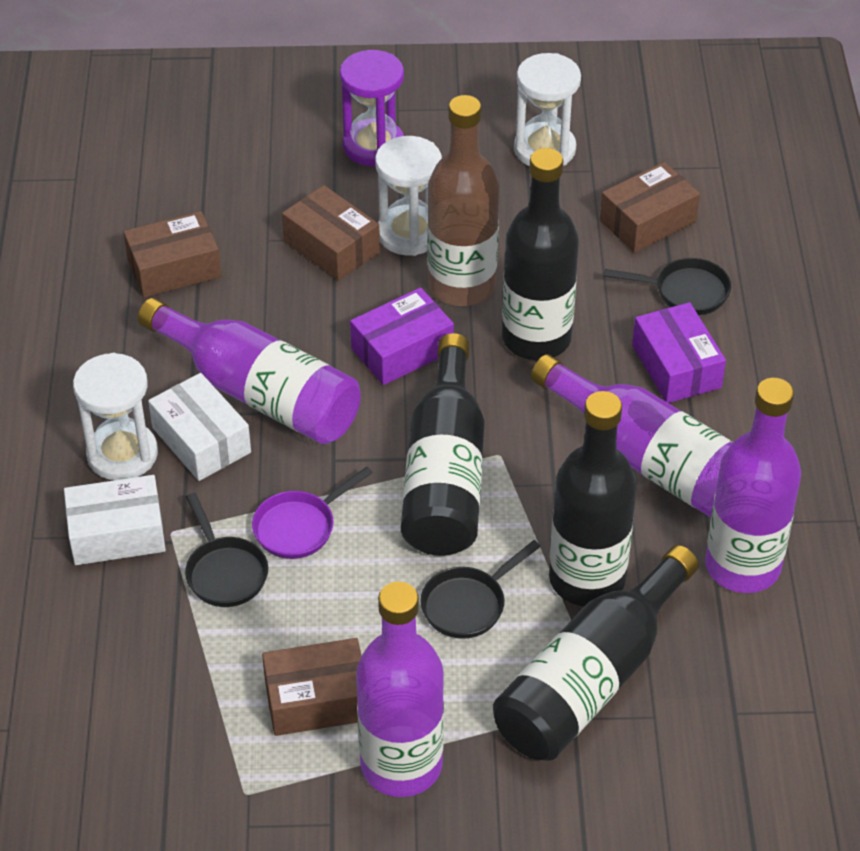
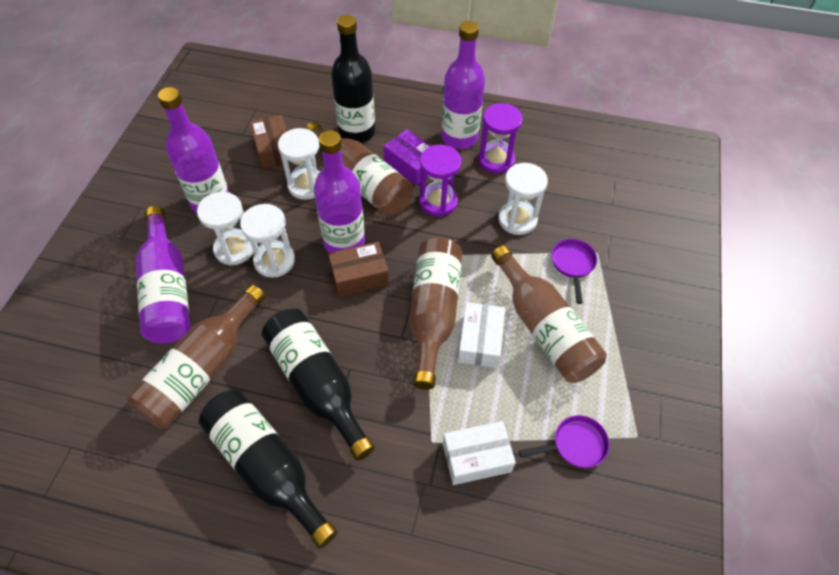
black bottle: 4 -> 3
black pan: 3 -> 0
brown bottle: 1 -> 4
brown box: 4 -> 2
purple box: 2 -> 1
purple hourglass: 1 -> 2
purple pan: 1 -> 2
white hourglass: 3 -> 4

